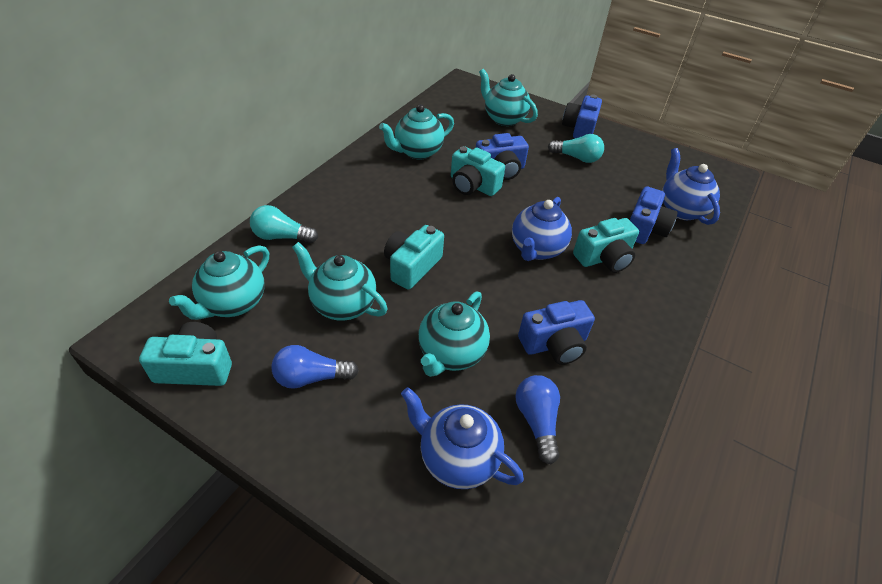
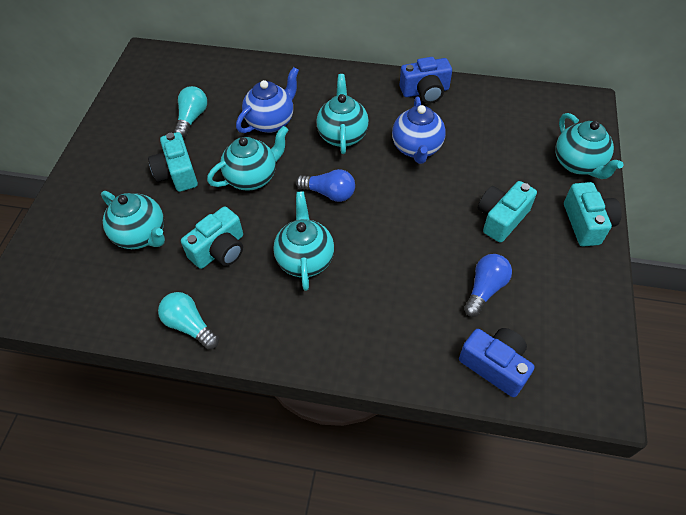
blue camera: 4 -> 2
blue teapot: 3 -> 2

